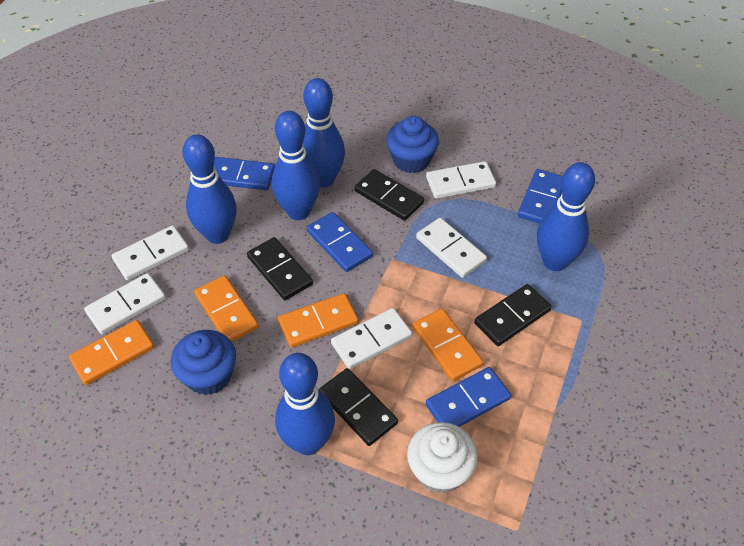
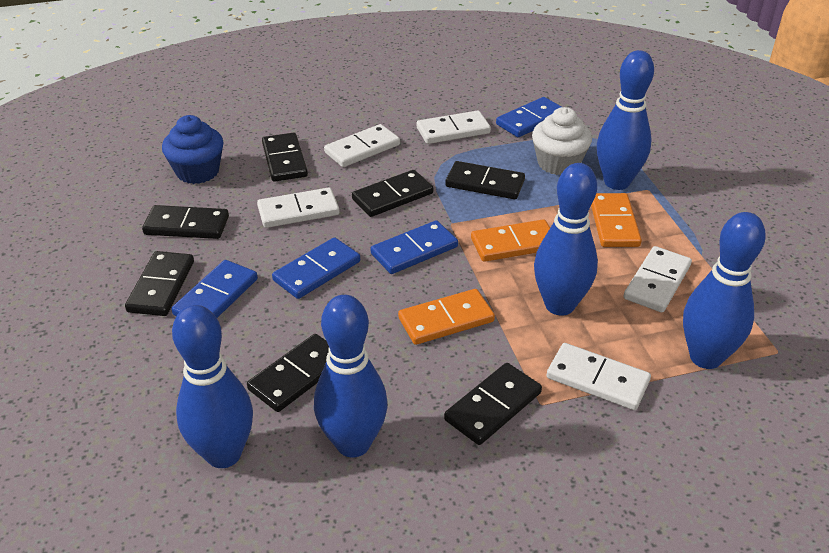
black domino: 4 -> 7
blue cupcake: 2 -> 1
orange domino: 4 -> 3

